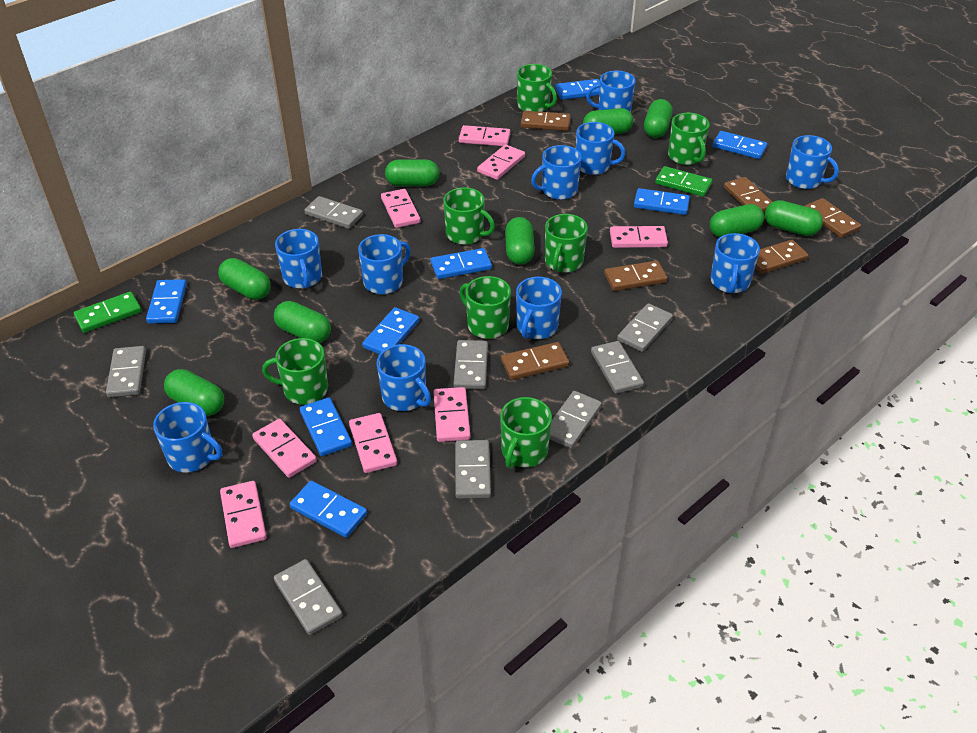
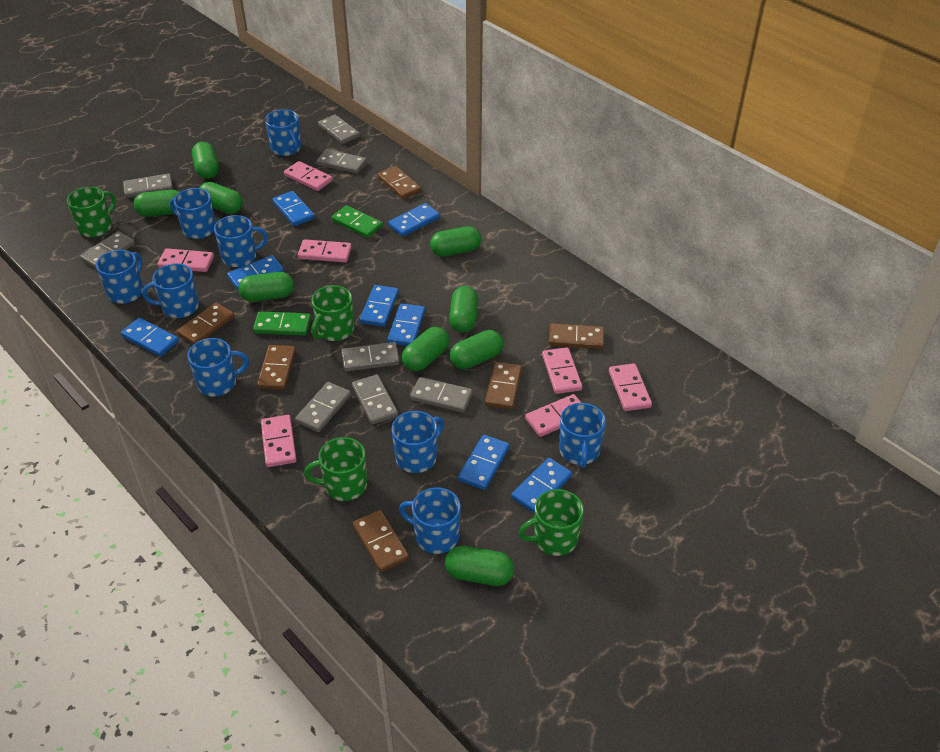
blue mug: 10 -> 9
green mug: 7 -> 4
pink domino: 8 -> 7

